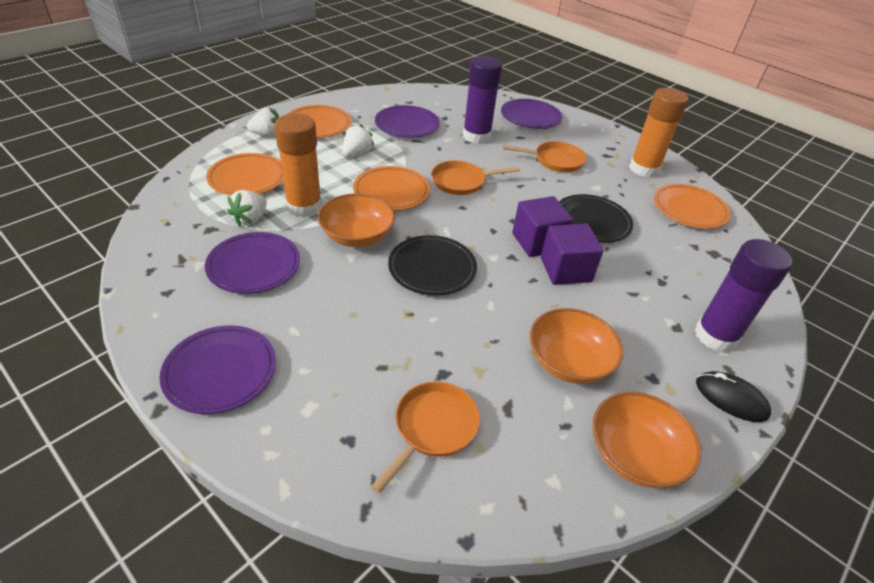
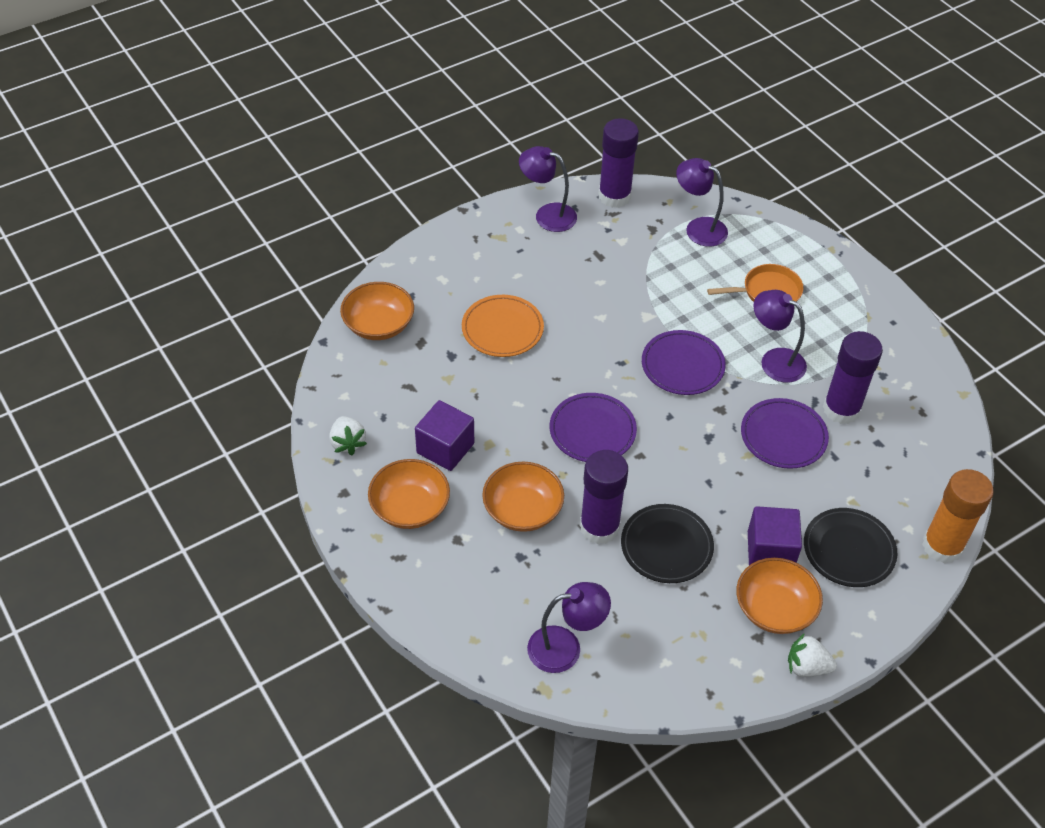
black mouse: 1 -> 0
orange bowl: 3 -> 4
orange glue stick: 2 -> 1
orange pan: 3 -> 1
orange plate: 4 -> 1
purple glue stick: 2 -> 3
purple lamp: 0 -> 4
purple plate: 4 -> 3
white strawberry: 3 -> 2

